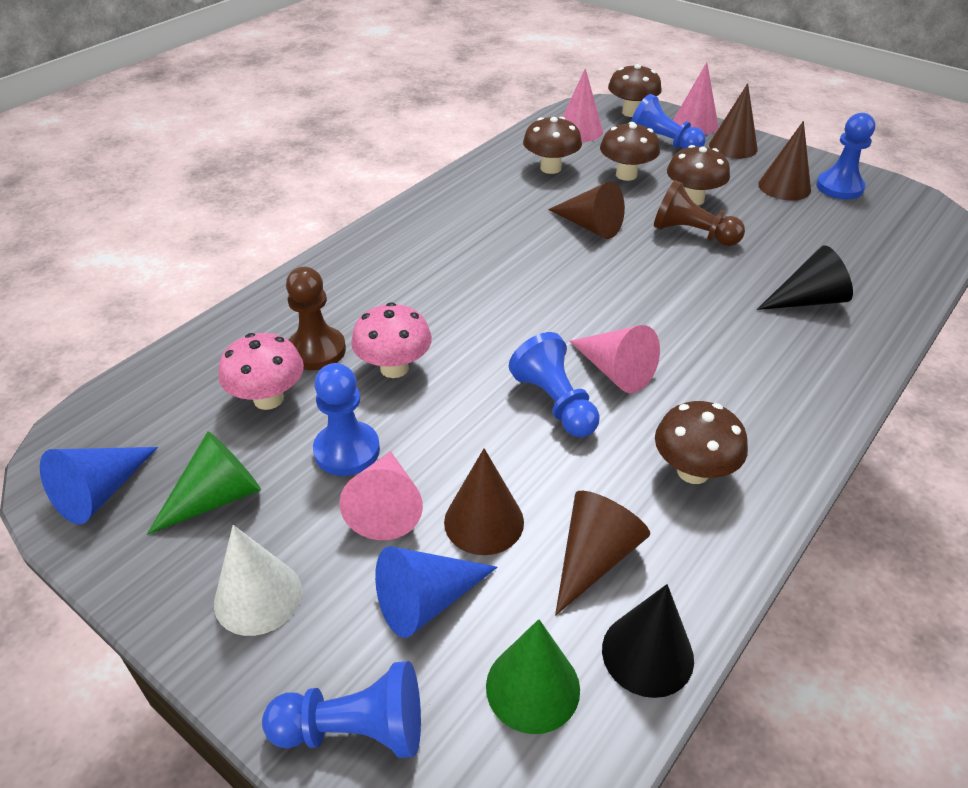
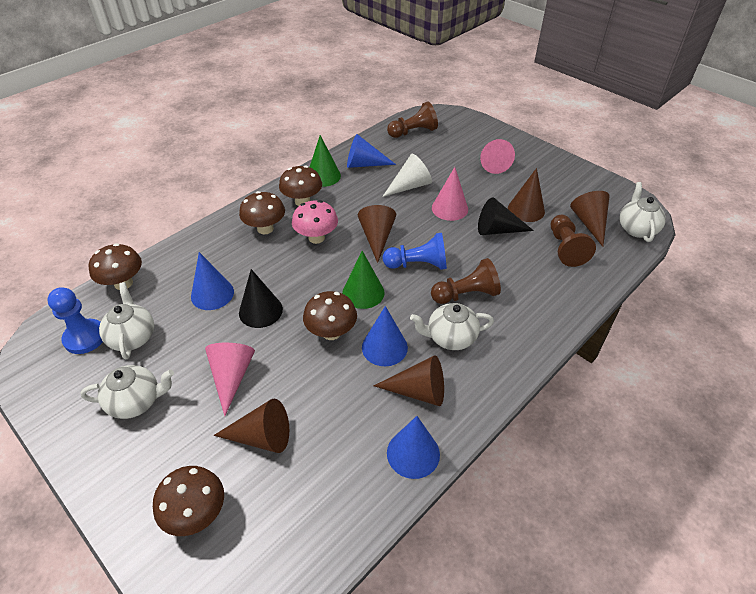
blue cone: 2 -> 4
blue pawn: 5 -> 2
brown pawn: 2 -> 3
pink cone: 4 -> 3
pink mushroom: 2 -> 1
white teapot: 0 -> 4

